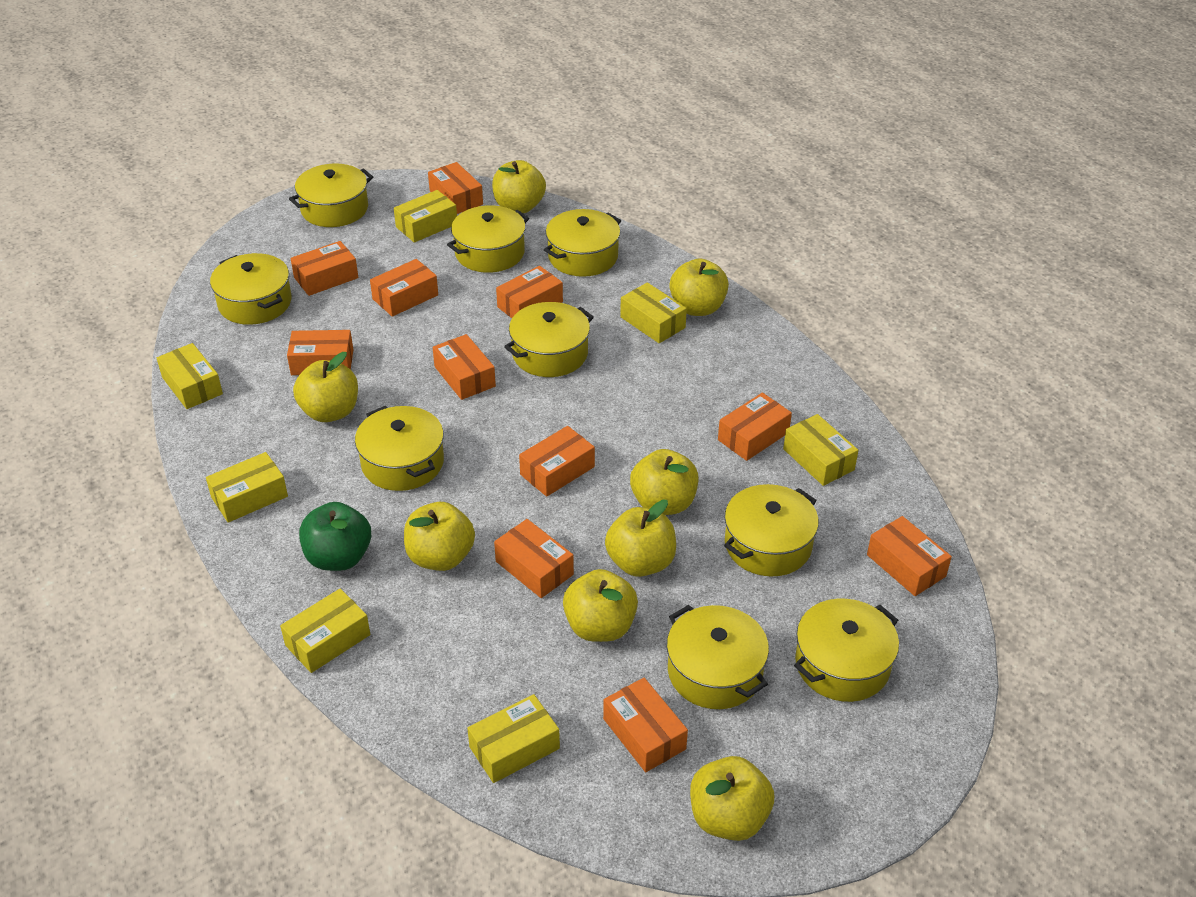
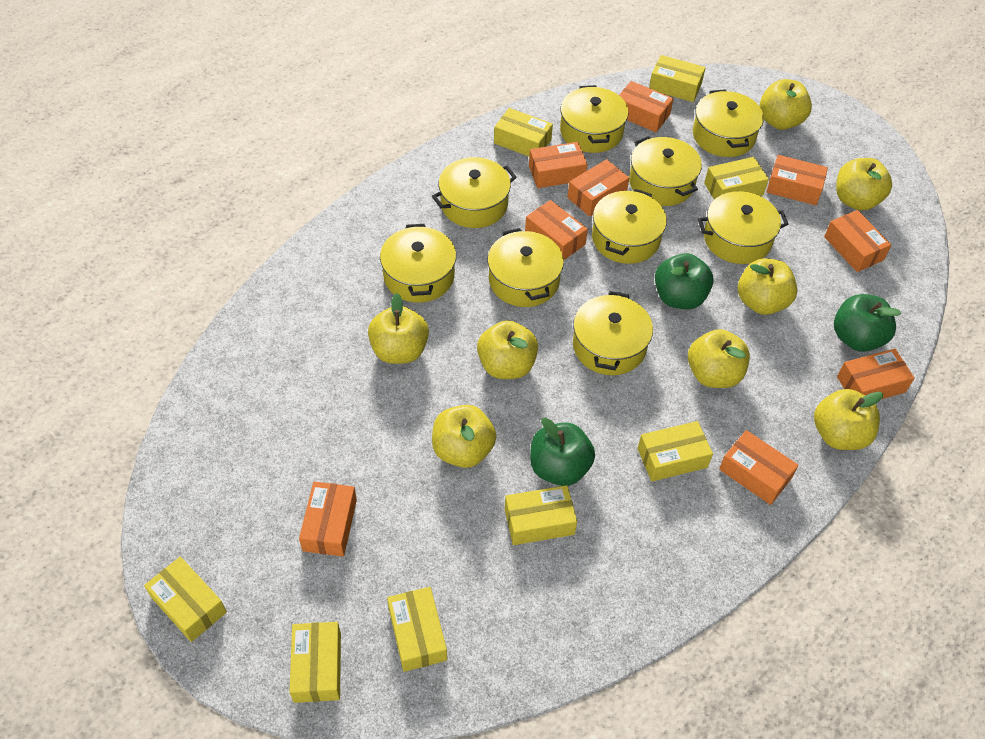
green apple: 1 -> 3
orange box: 11 -> 9
yellow box: 7 -> 8

